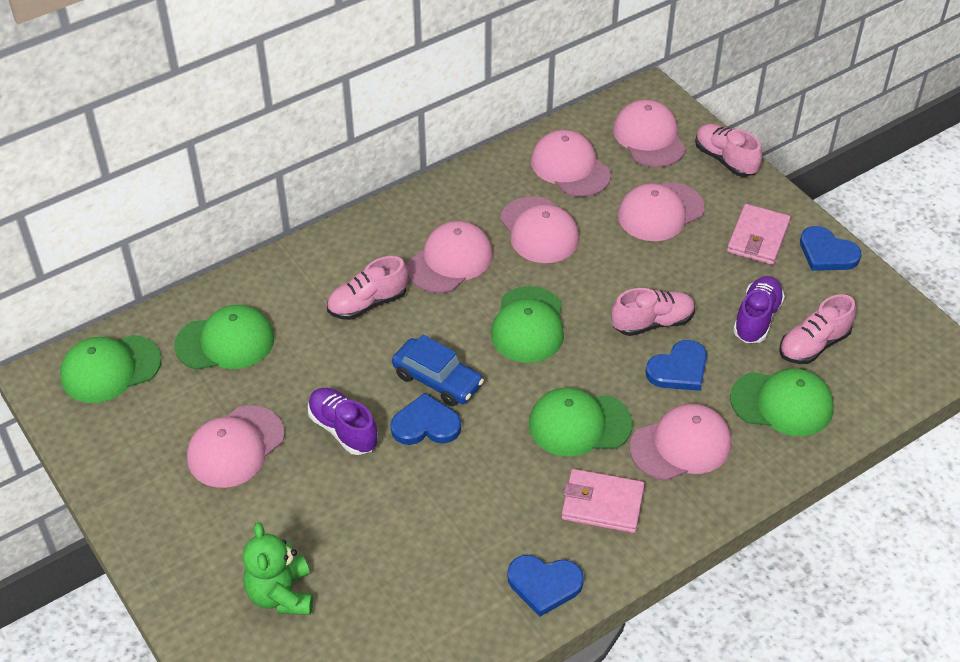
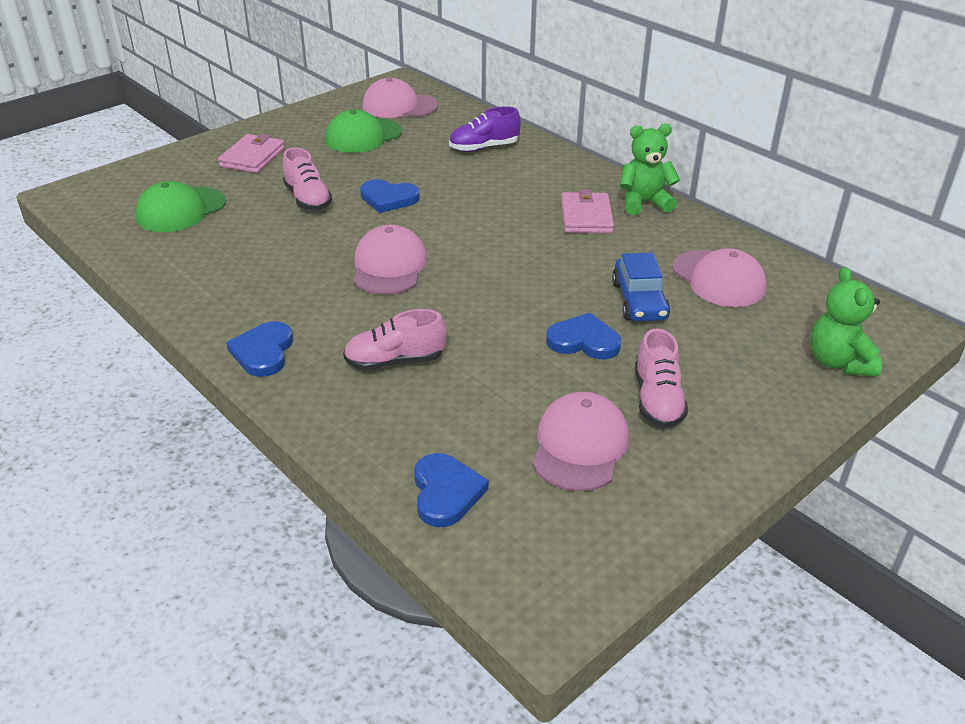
green cap: 5 -> 2
green teddy bear: 1 -> 2
pink cap: 7 -> 4
pink shoe: 4 -> 3
purple shoe: 2 -> 1

